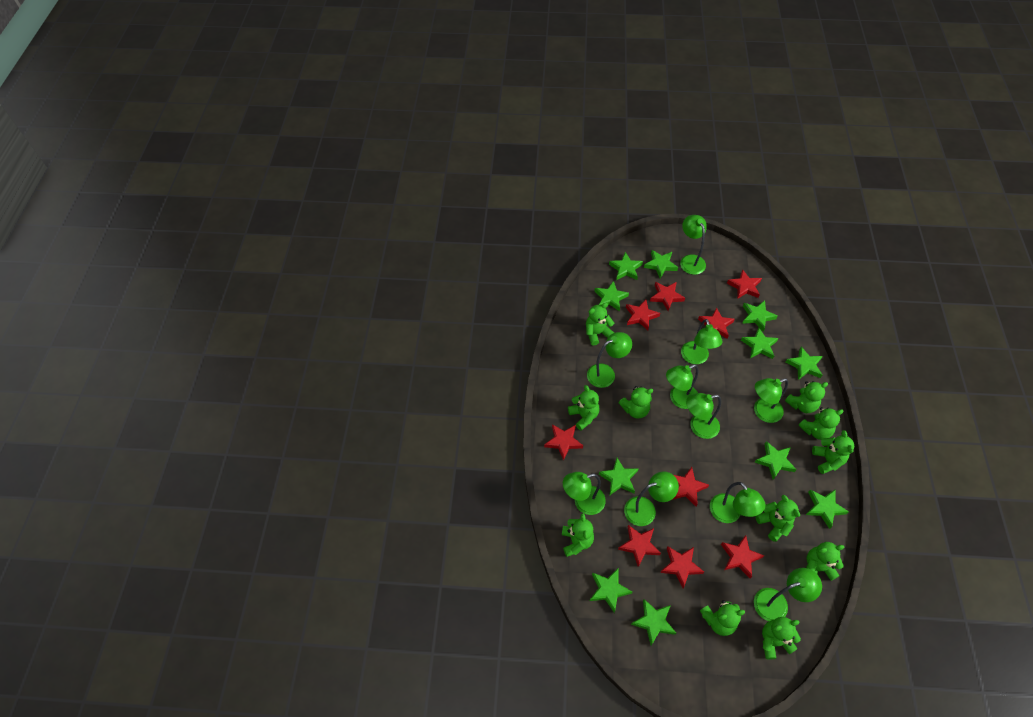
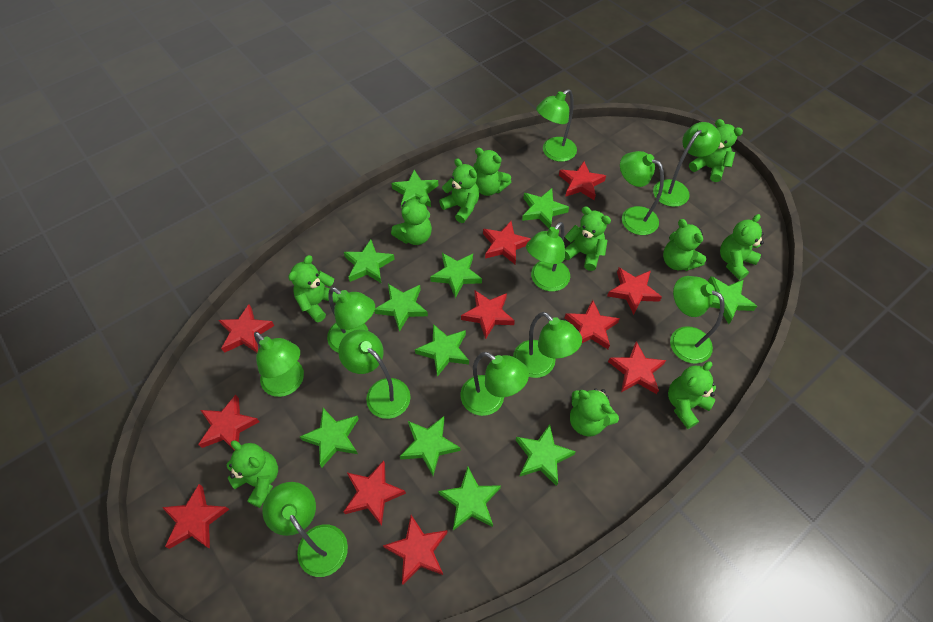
green lamp: 10 -> 11
red star: 9 -> 11

